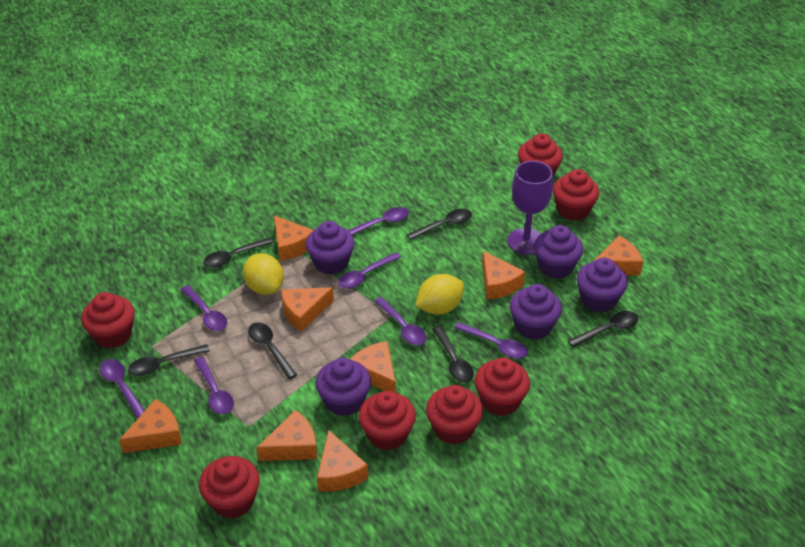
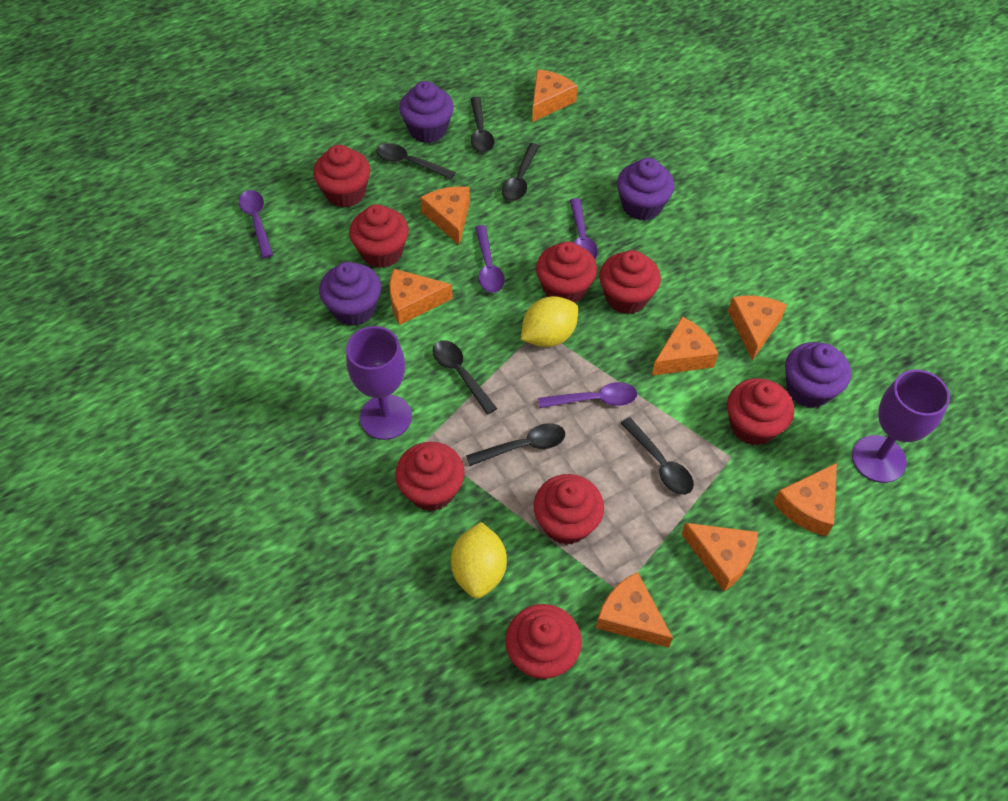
purple cupcake: 5 -> 4
purple goblet: 1 -> 2
purple spoon: 7 -> 4
red cupcake: 7 -> 8

